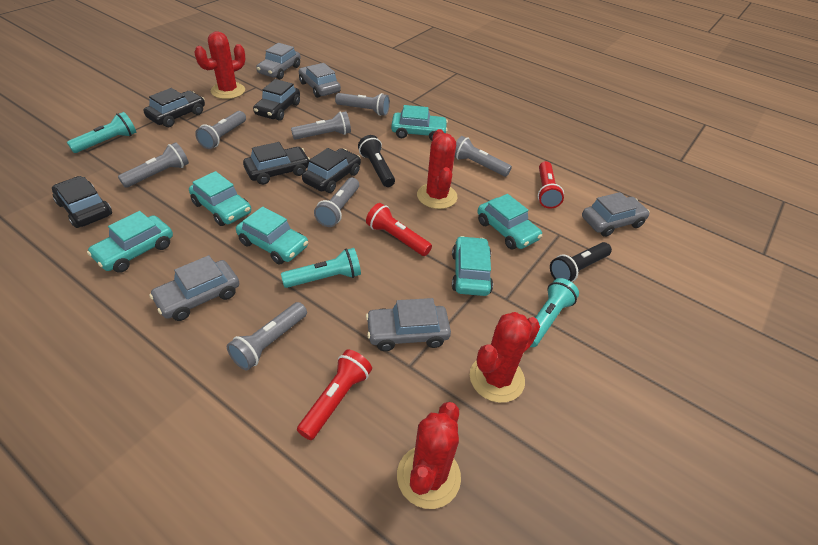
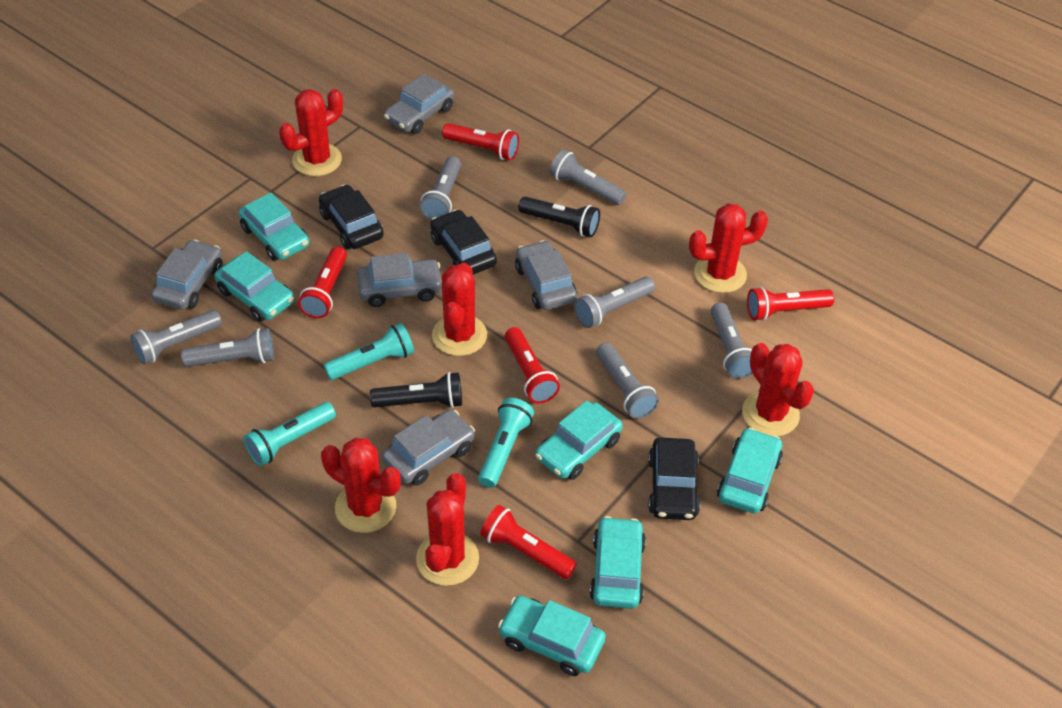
black car: 5 -> 3
red cactus: 4 -> 6
red flashlight: 3 -> 5

